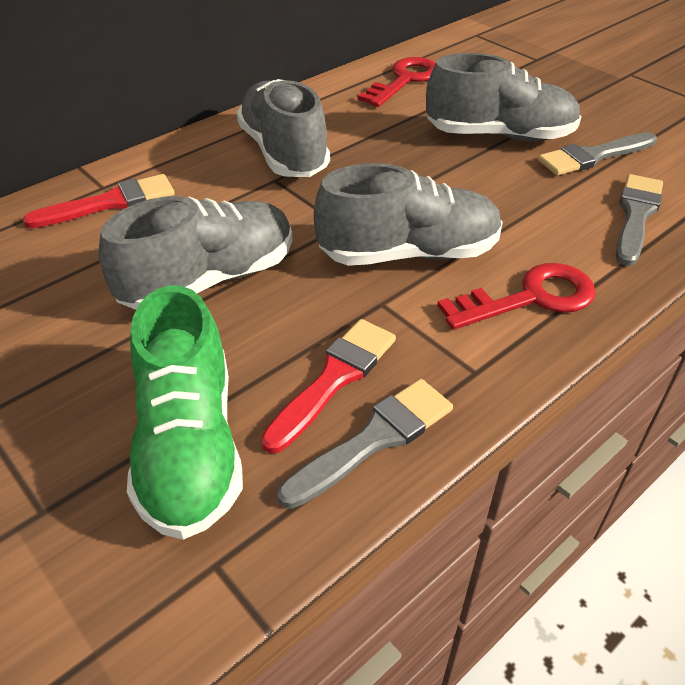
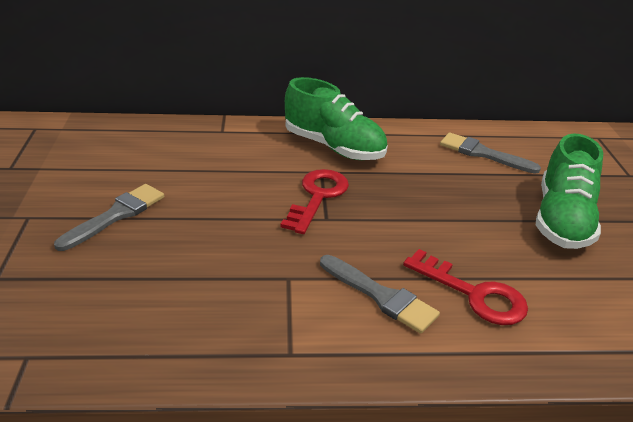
green shoe: 1 -> 2
grey shoe: 4 -> 0
red brush: 2 -> 0

